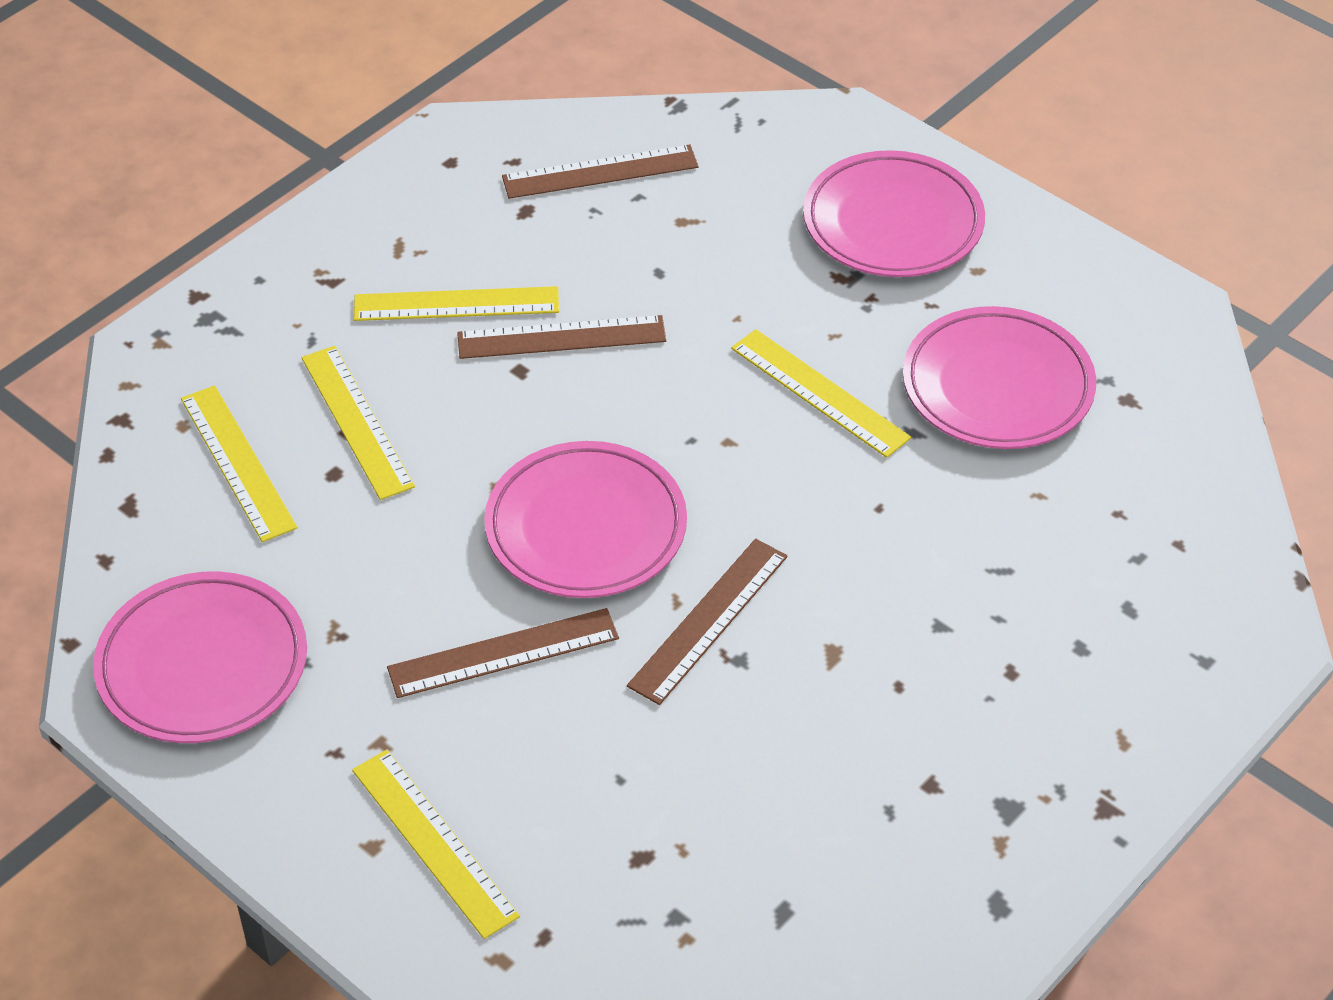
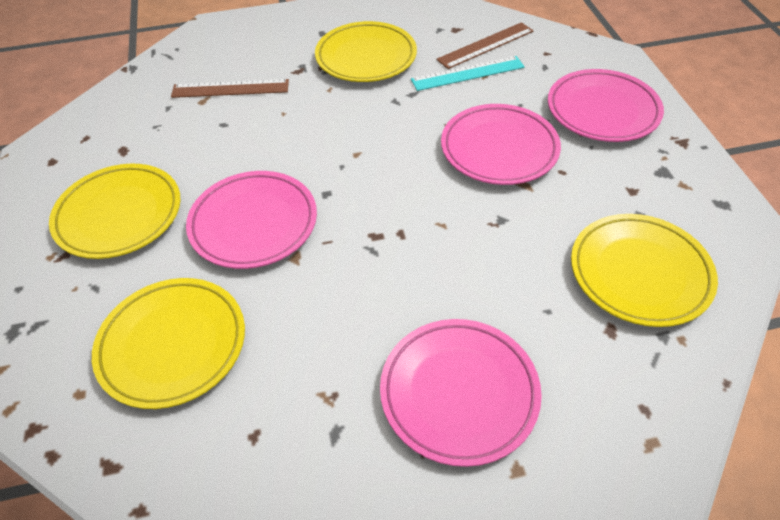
brown ruler: 4 -> 2
turquoise ruler: 0 -> 1
yellow plate: 0 -> 4
yellow ruler: 5 -> 0

